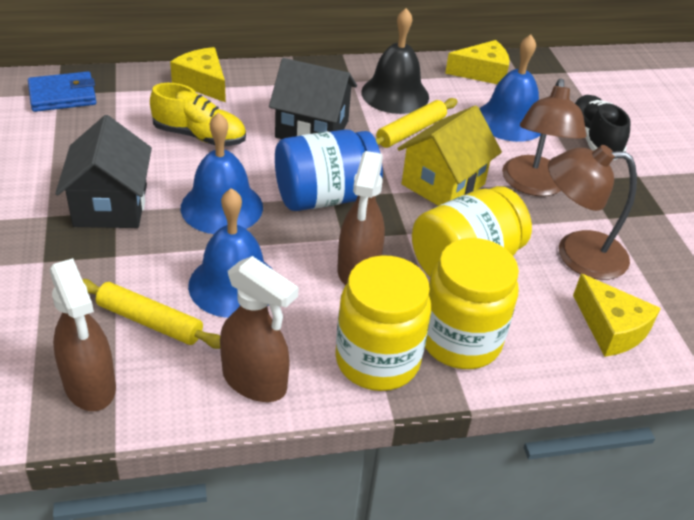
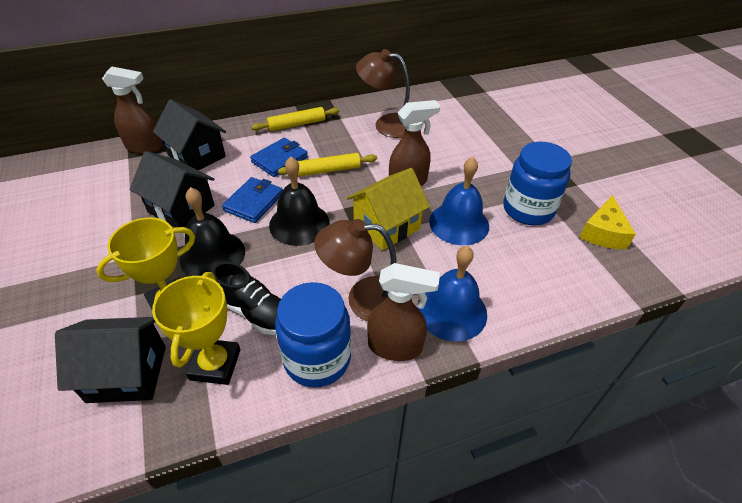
black bell: 1 -> 2
black house: 2 -> 3
blue bell: 3 -> 2
blue jar: 1 -> 2
blue wallet: 1 -> 2
yellow cheese: 3 -> 1
yellow jar: 3 -> 0
yellow shoe: 1 -> 0
yellow trophy: 0 -> 2

